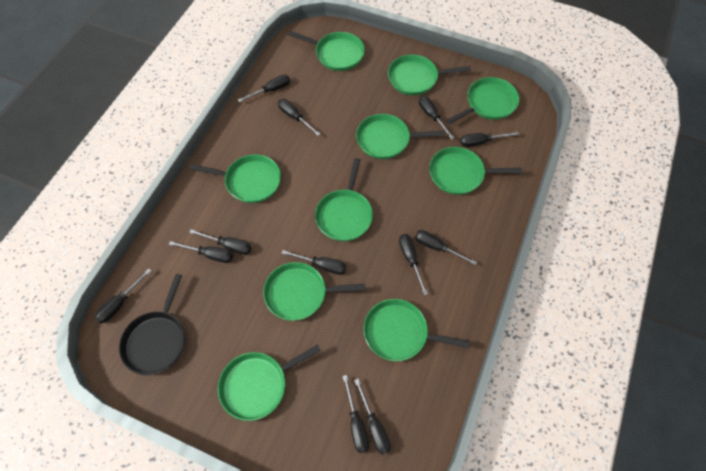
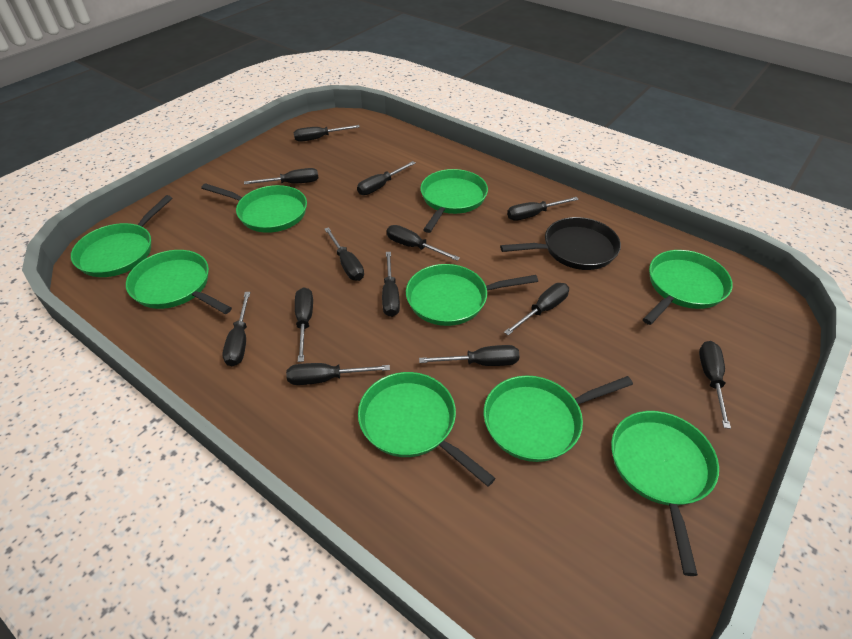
black screwdriver: 12 -> 13
green pan: 10 -> 9

